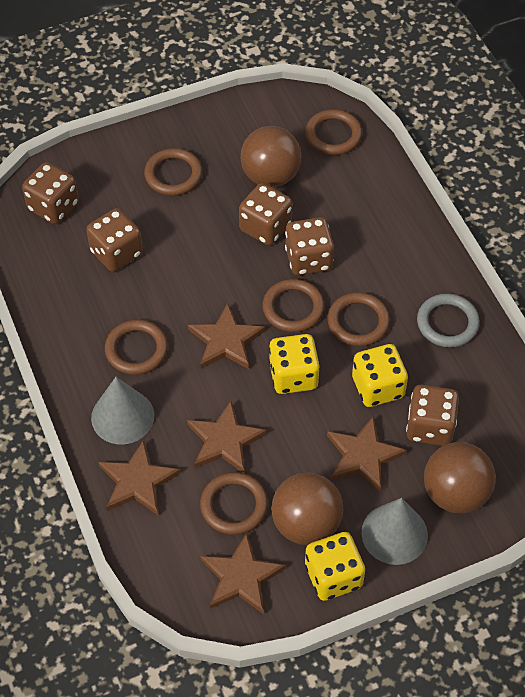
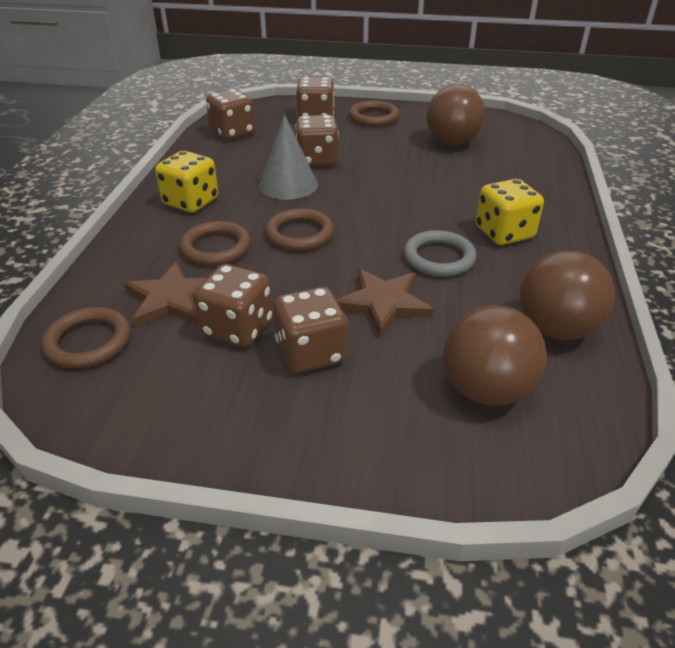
brown ring: 6 -> 4
brown star: 5 -> 2
grey cone: 2 -> 1
yellow dice: 3 -> 2

